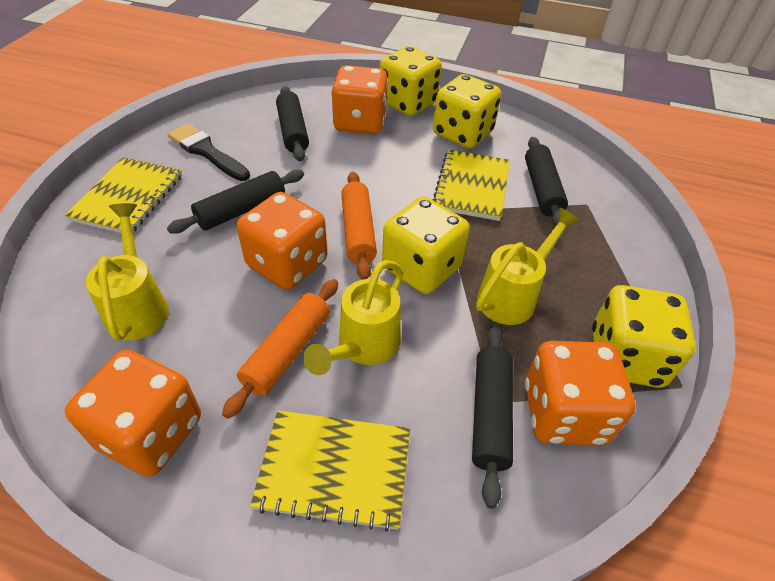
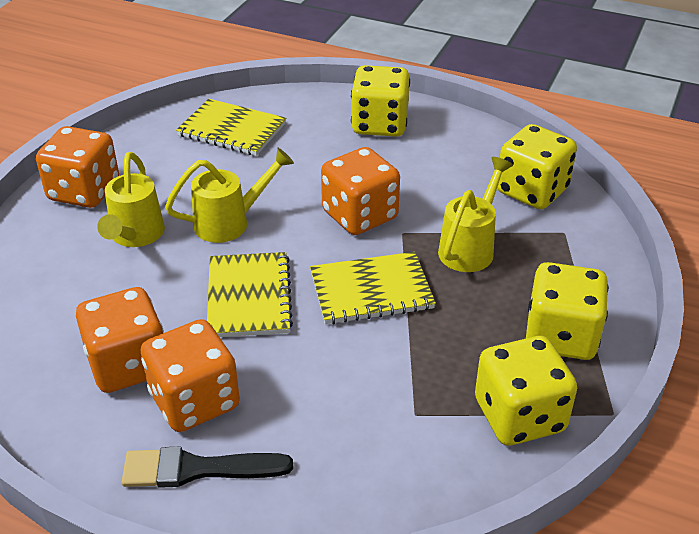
black rolling pin: 4 -> 0
orange rolling pin: 2 -> 0

